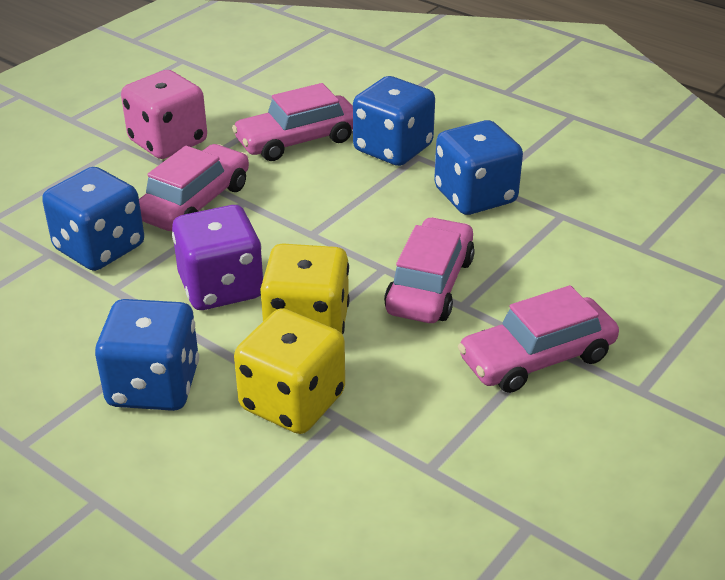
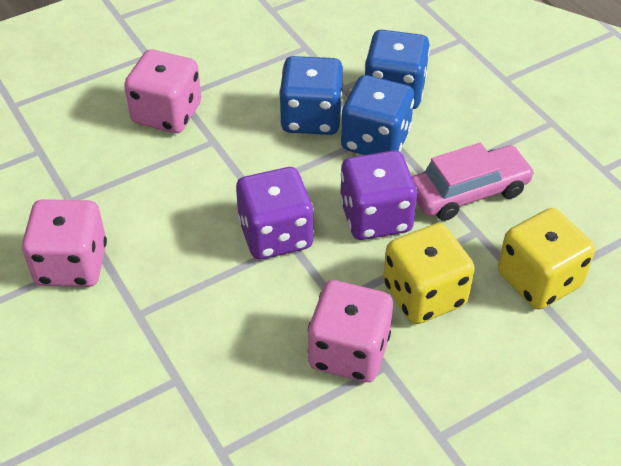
blue dice: 4 -> 3
pink car: 4 -> 1
pink dice: 1 -> 3
purple dice: 1 -> 2

